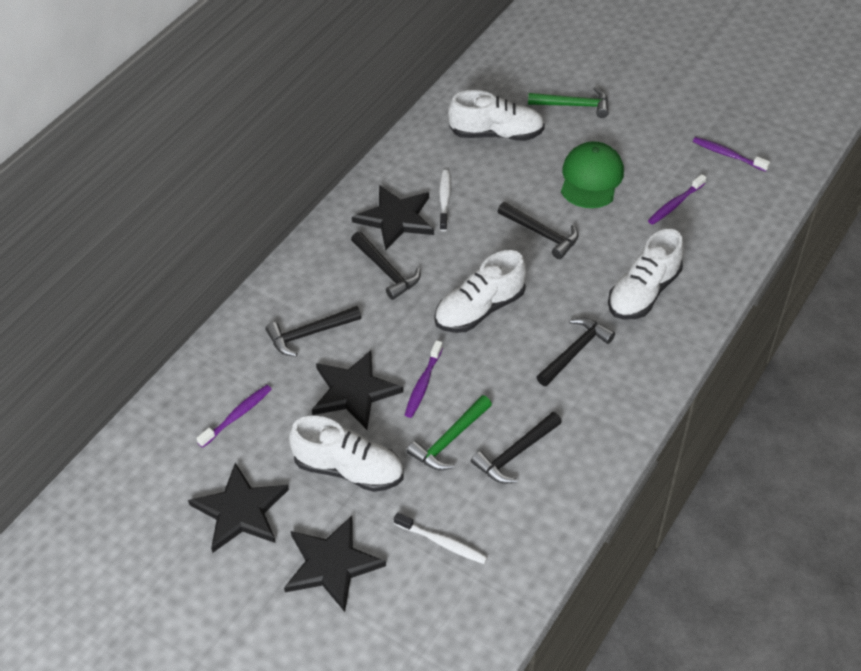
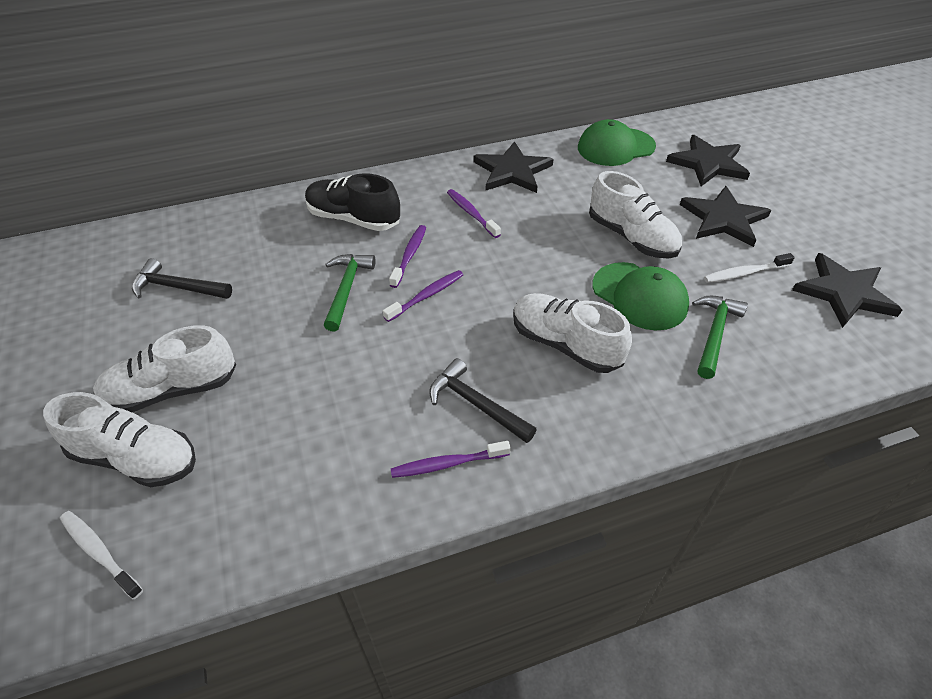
black hammer: 5 -> 2
black shoe: 0 -> 1
green cap: 1 -> 2

